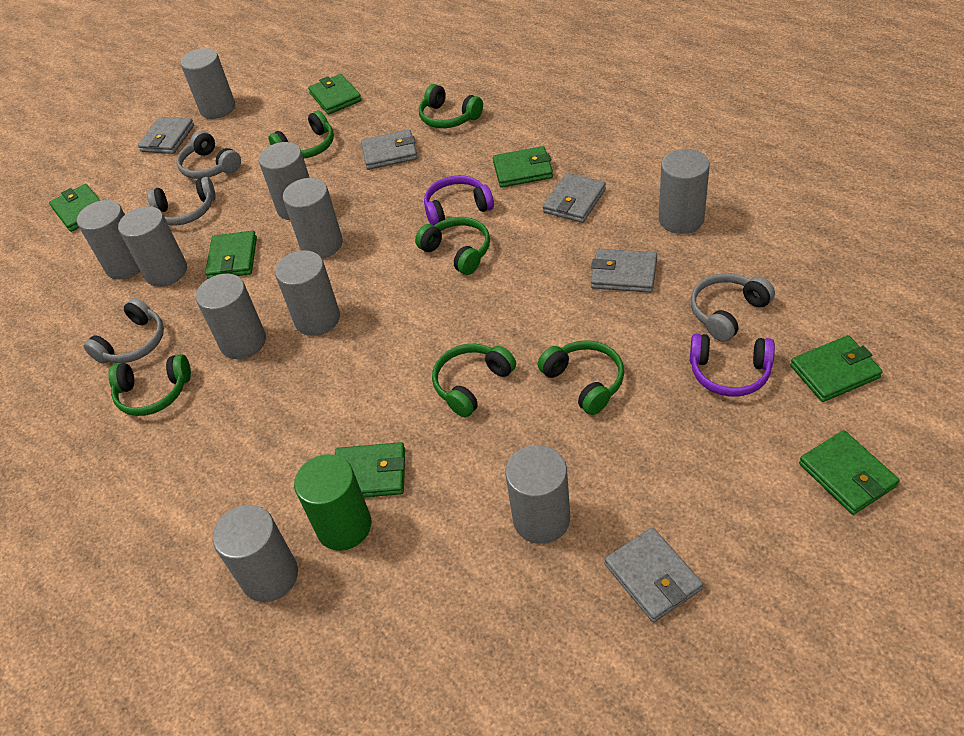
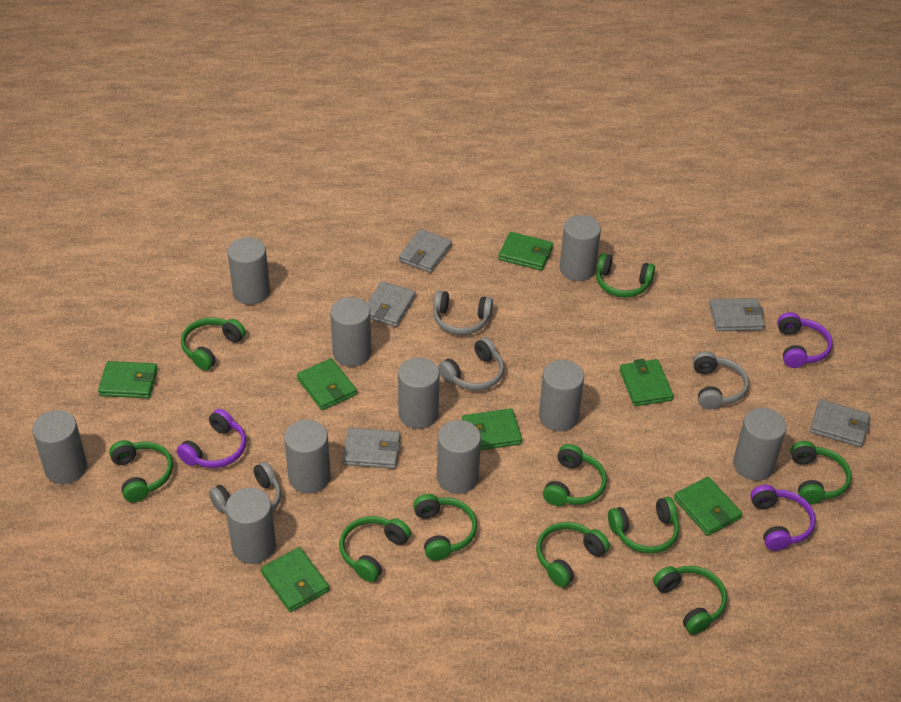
green cylinder: 1 -> 0
green headphones: 6 -> 10
purple headphones: 2 -> 3

